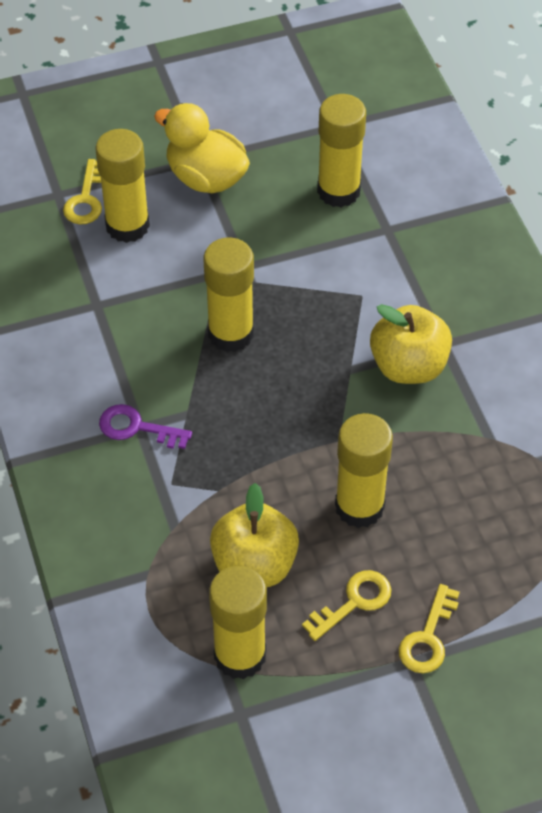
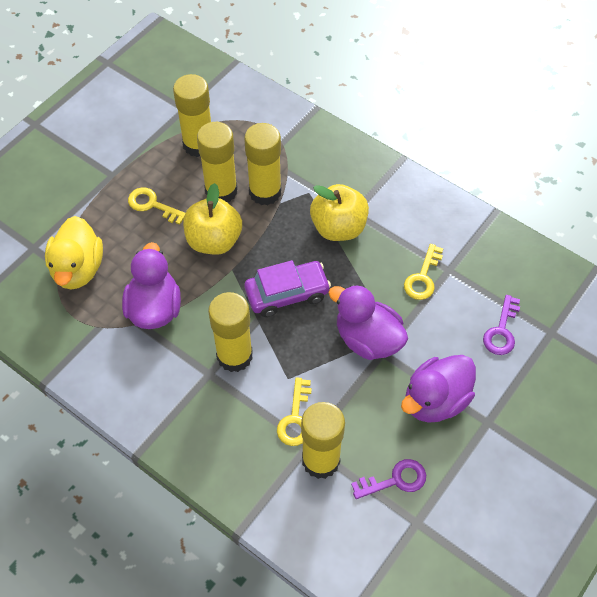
purple car: 0 -> 1
purple duck: 0 -> 3
purple key: 1 -> 2

